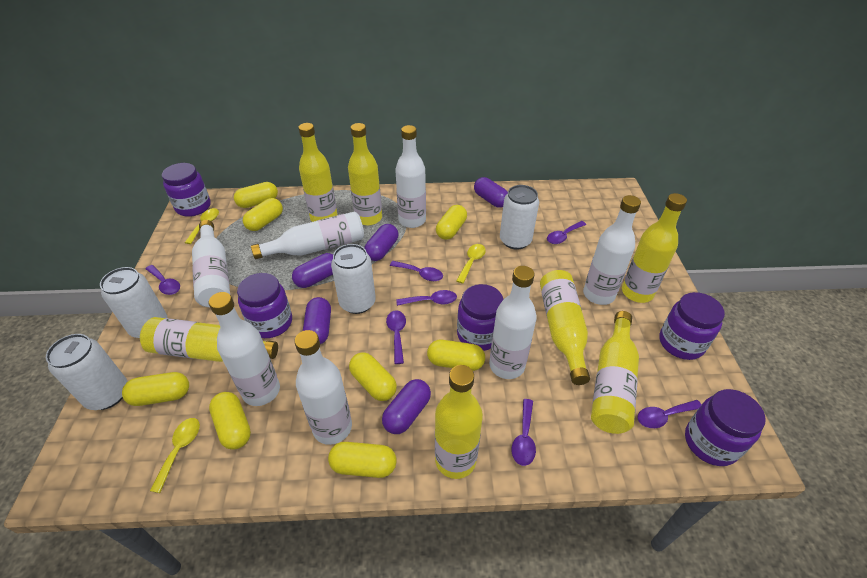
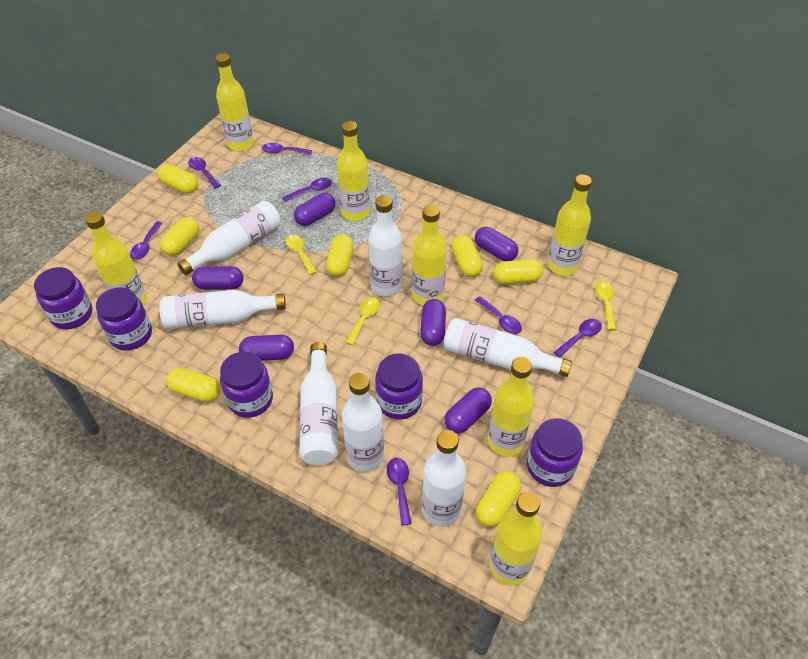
purple capsule: 5 -> 6
white can: 4 -> 0
yellow capsule: 8 -> 7

